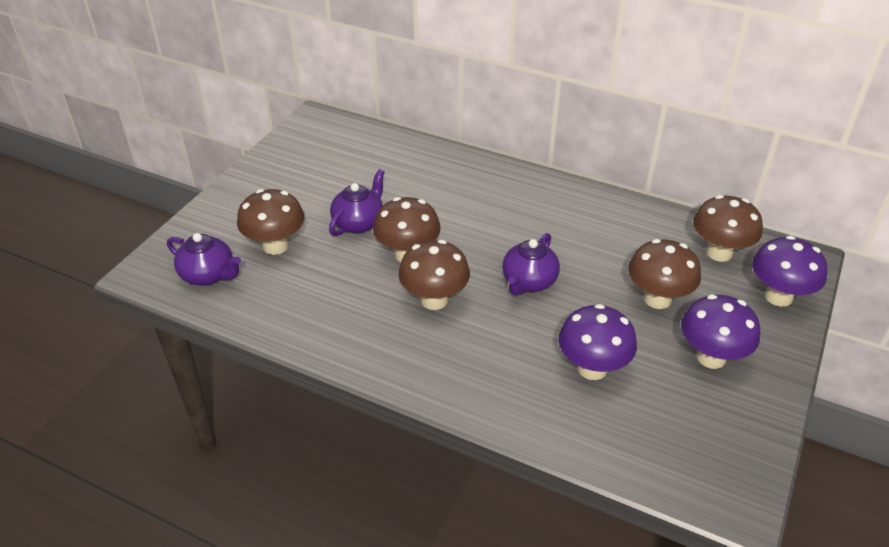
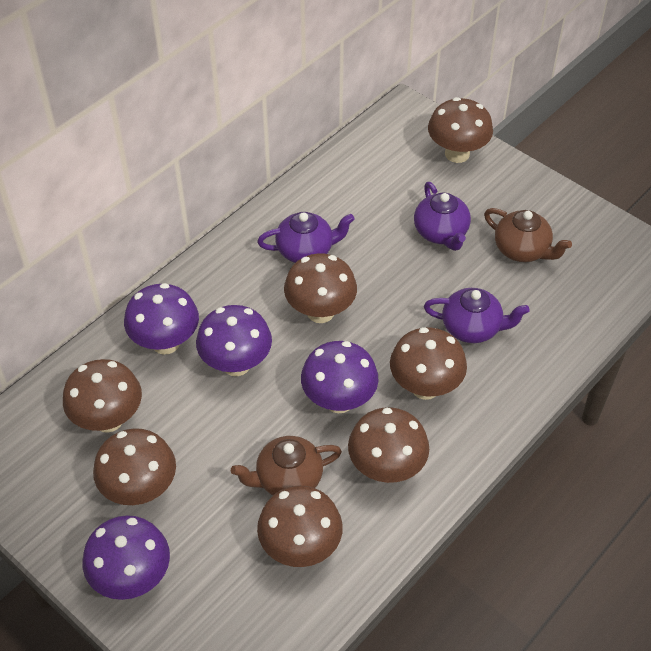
brown mushroom: 5 -> 7
brown teapot: 0 -> 2
purple mushroom: 3 -> 4

